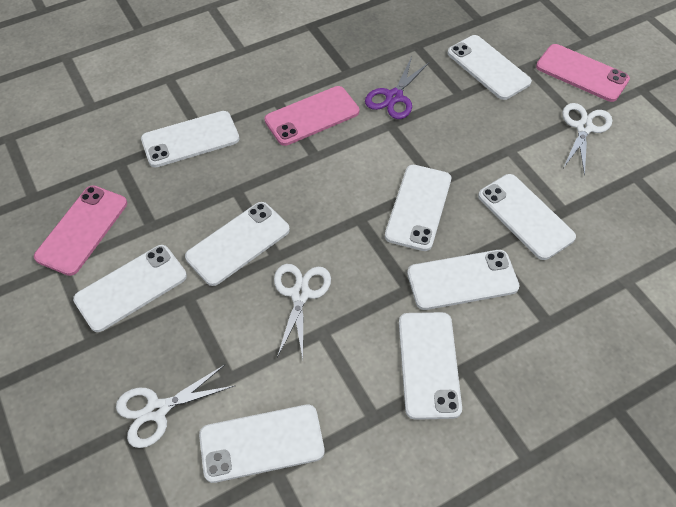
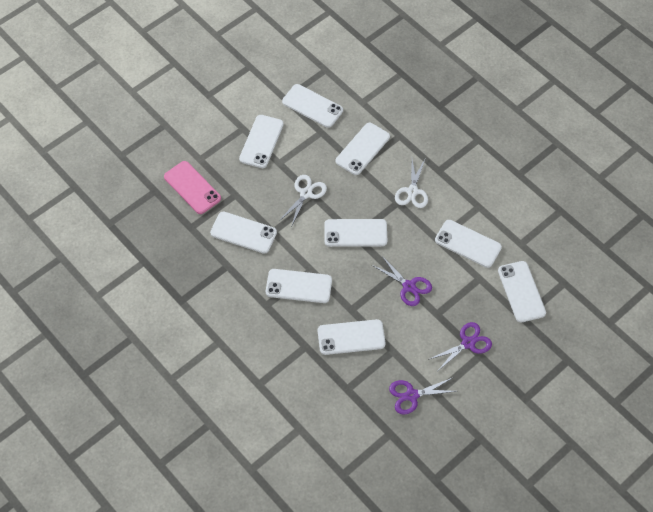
pink phone: 3 -> 1
purple scissors: 1 -> 3
white scissors: 3 -> 2

